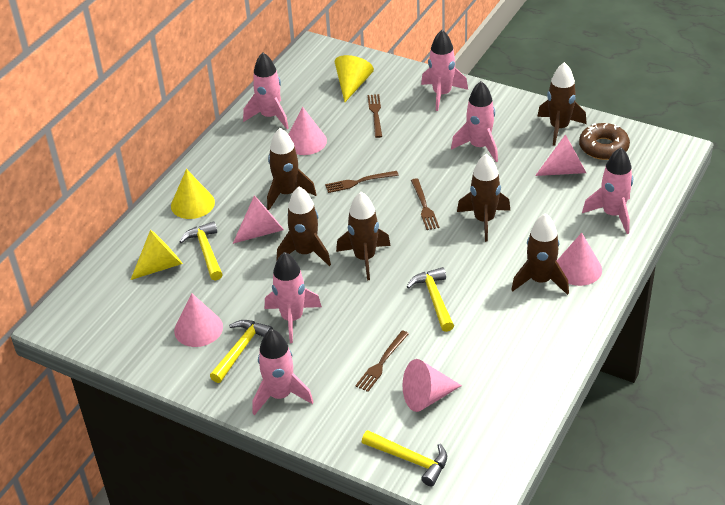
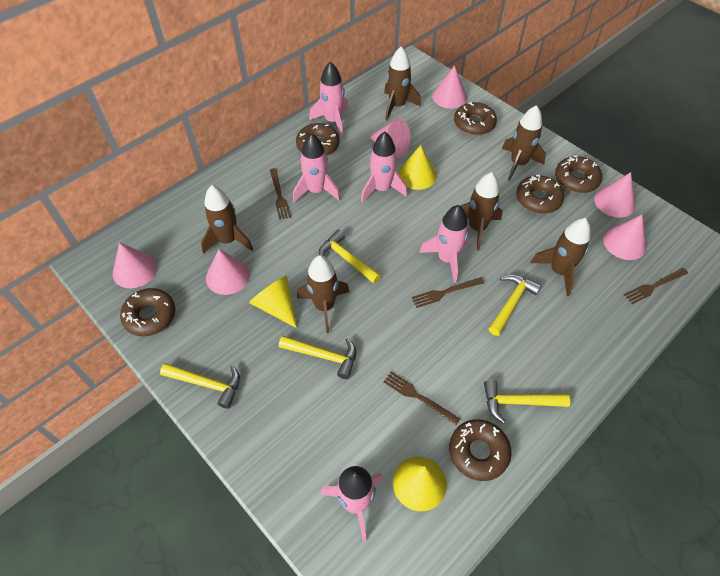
brown donut: 1 -> 6
pink rocket: 6 -> 5
yellow hammer: 4 -> 5

